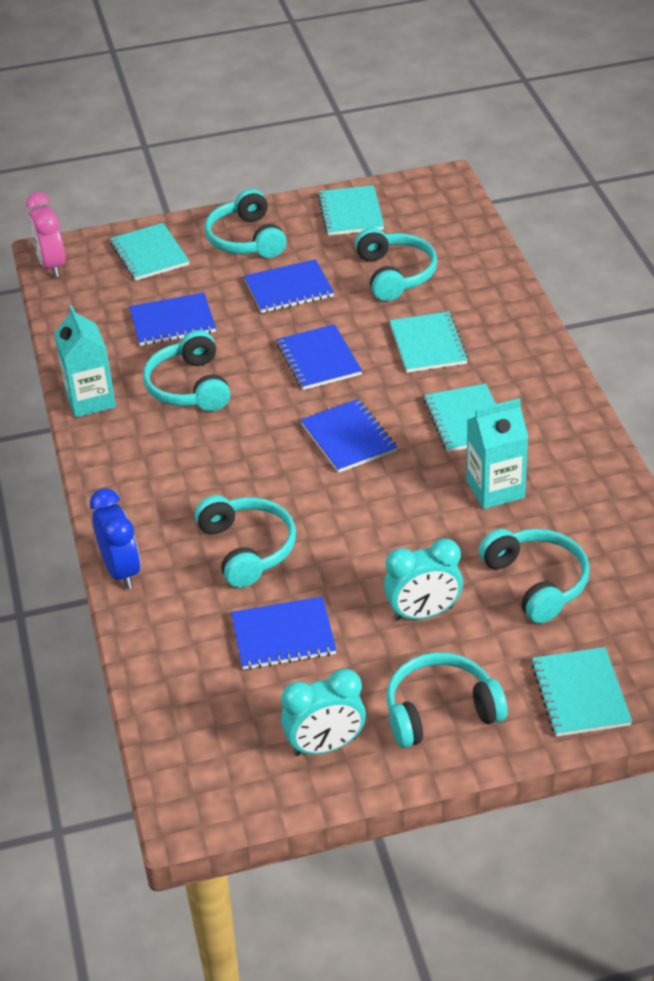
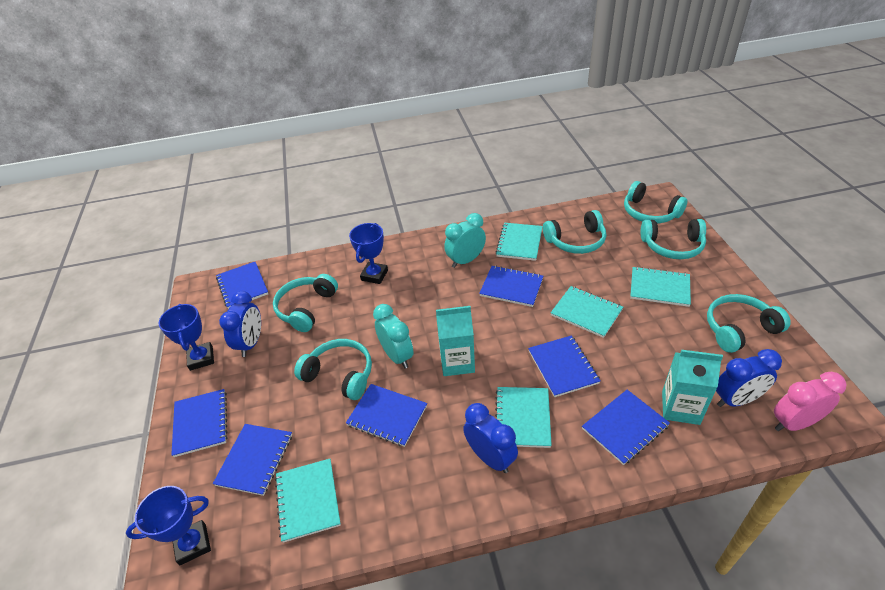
blue clock: 1 -> 3
blue notebook: 5 -> 7
blue trophy: 0 -> 3

